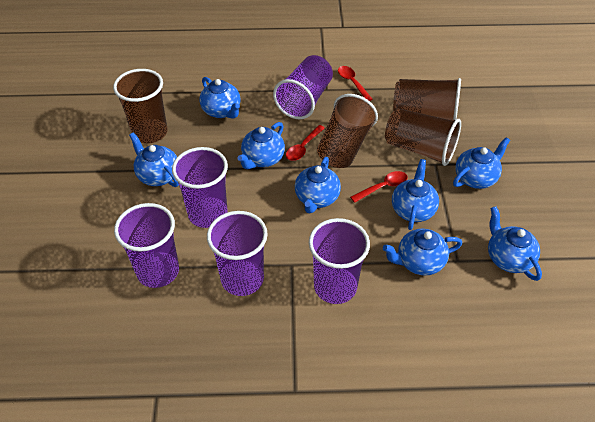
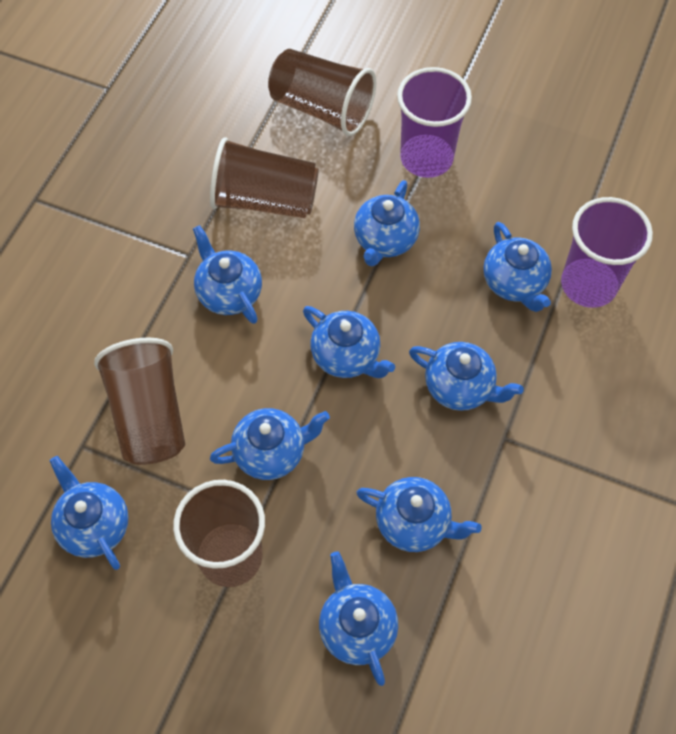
blue teapot: 8 -> 9
purple cup: 5 -> 2
red spoon: 3 -> 0

